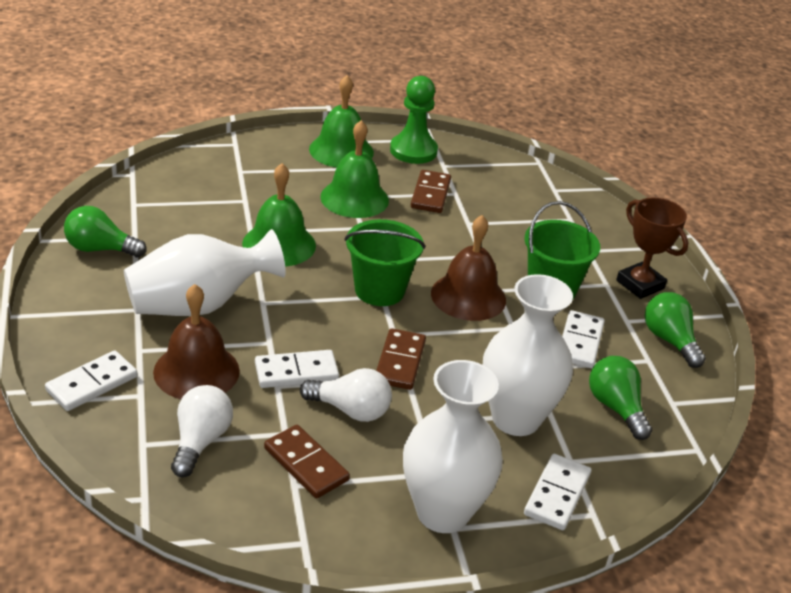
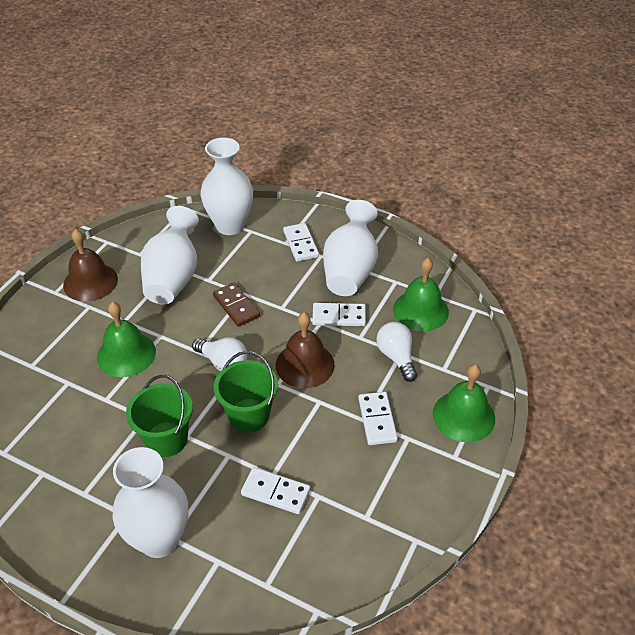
brown domino: 3 -> 1
brown trophy: 1 -> 0
green light bulb: 3 -> 0
green pawn: 1 -> 0
white vase: 3 -> 4

